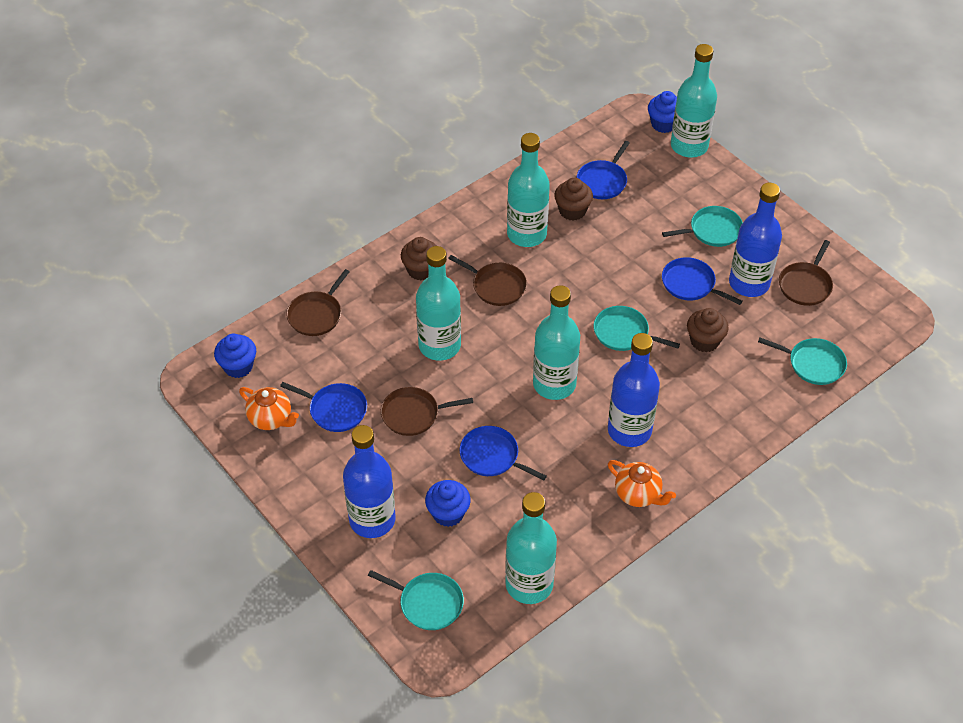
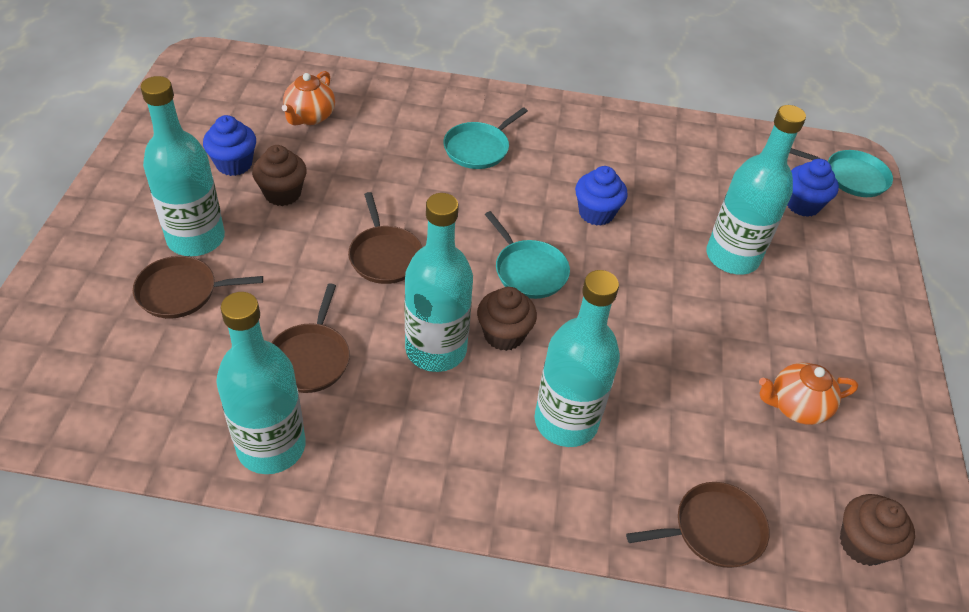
blue bottle: 3 -> 0
blue pan: 4 -> 0
turquoise pan: 4 -> 3

